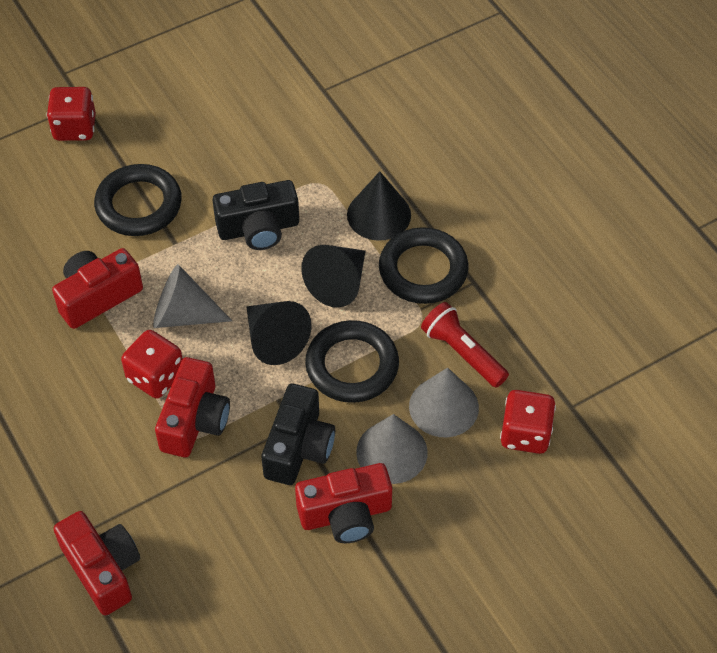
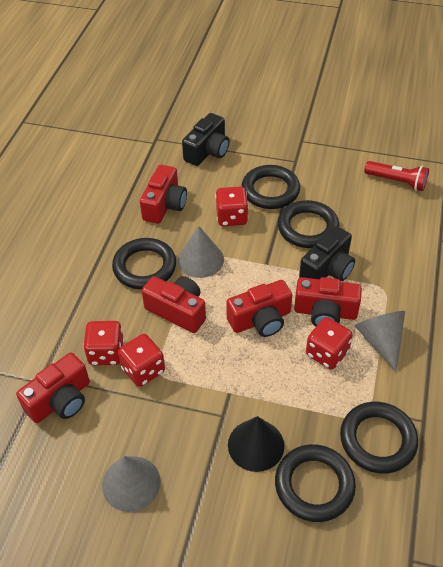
black cone: 3 -> 1
black ring: 3 -> 5
red camera: 4 -> 5
red dice: 3 -> 4

